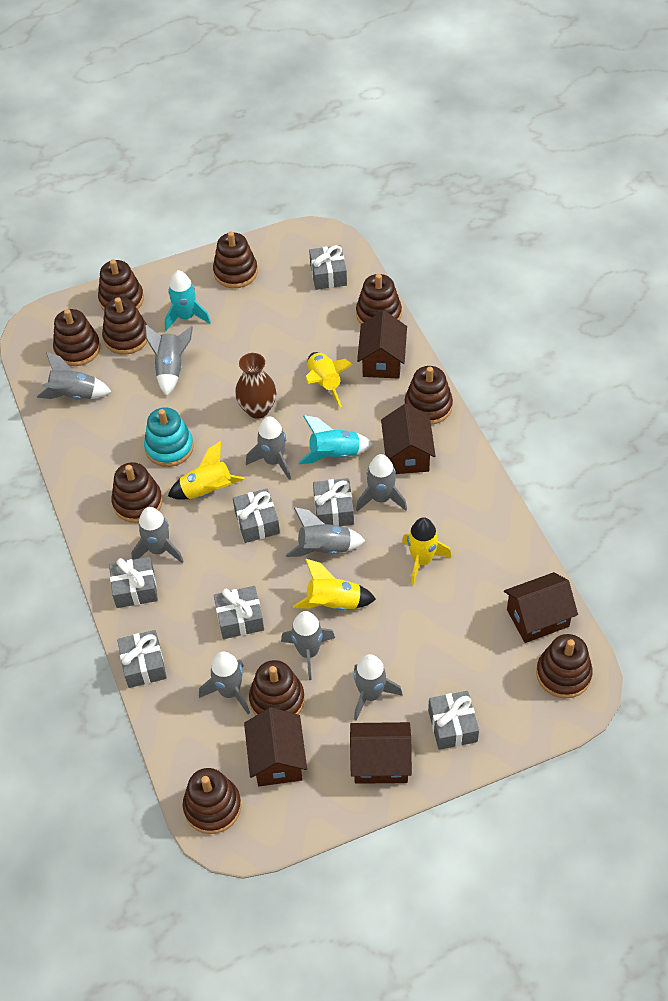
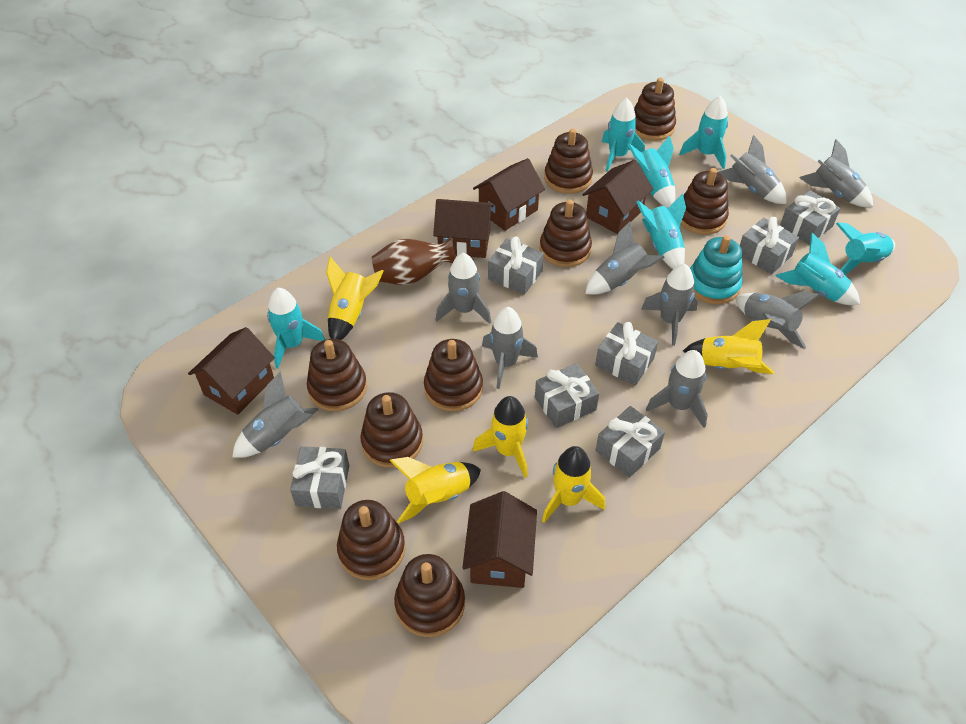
brown stacking toy: 10 -> 9
turquoise rocket: 2 -> 7
yellow rocket: 4 -> 5

